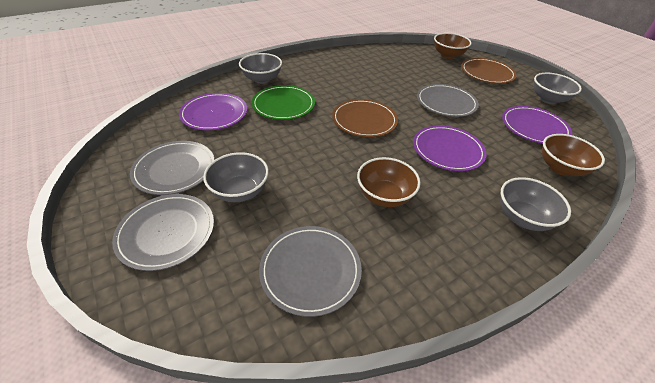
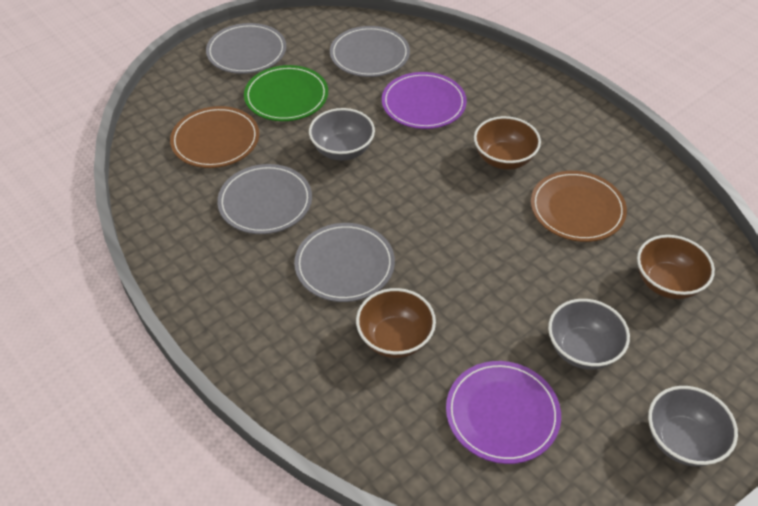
grey bowl: 4 -> 3
purple plate: 3 -> 2

